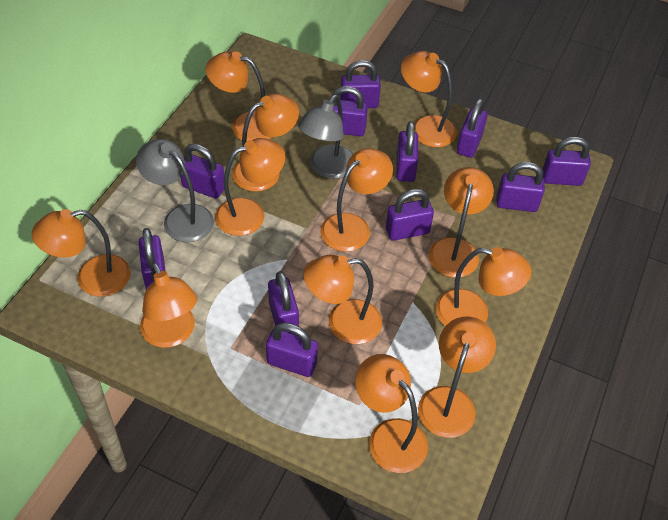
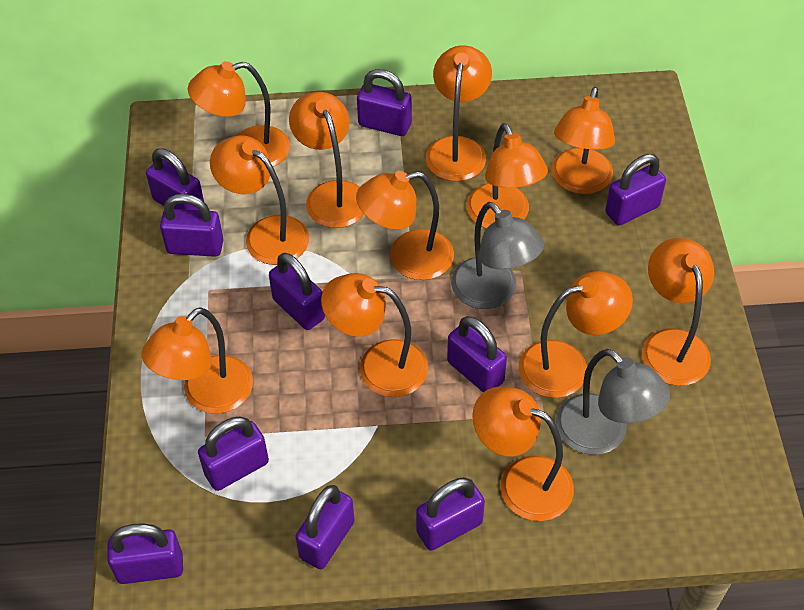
purple padlock: 11 -> 10

